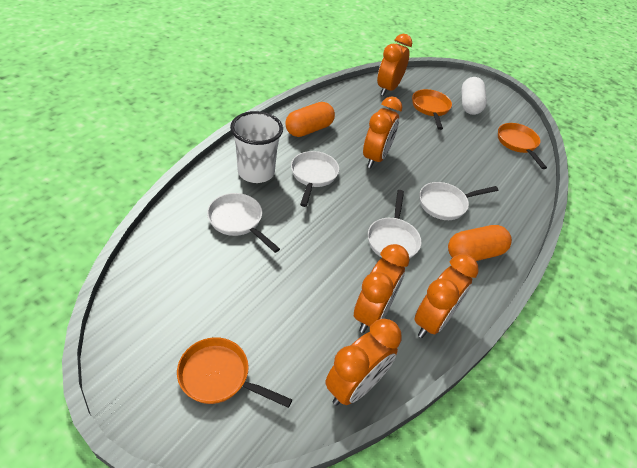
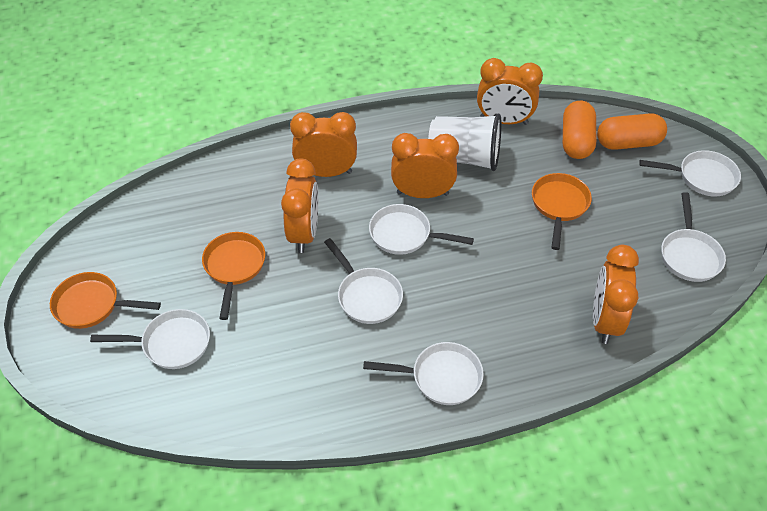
white capsule: 1 -> 0
white pan: 4 -> 6

